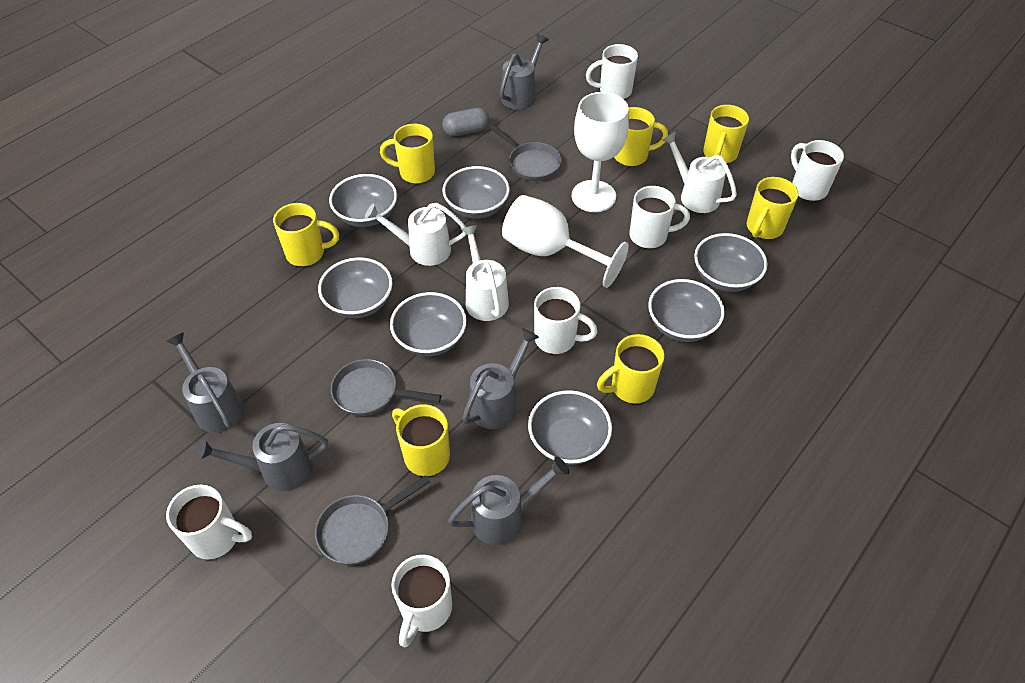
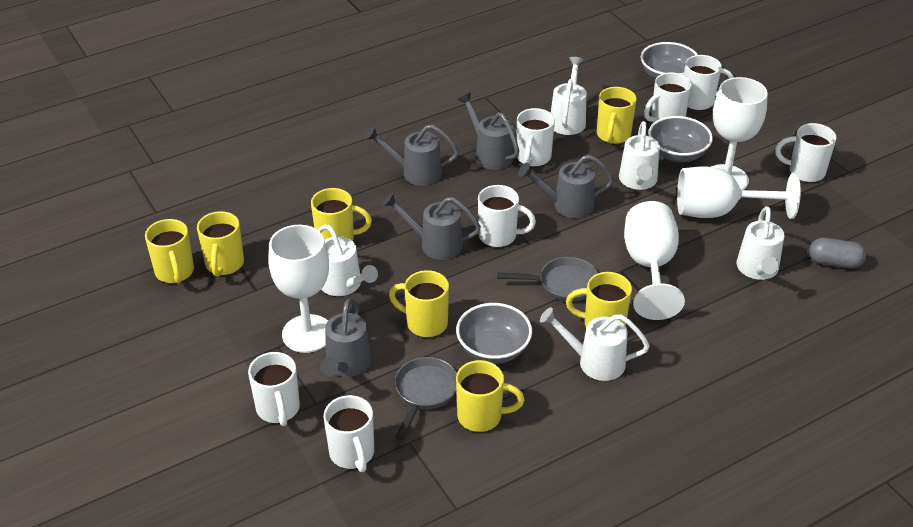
grey bowl: 7 -> 3
grey pan: 3 -> 2
white goblet: 2 -> 4
white mug: 6 -> 7
white watering can: 3 -> 5

